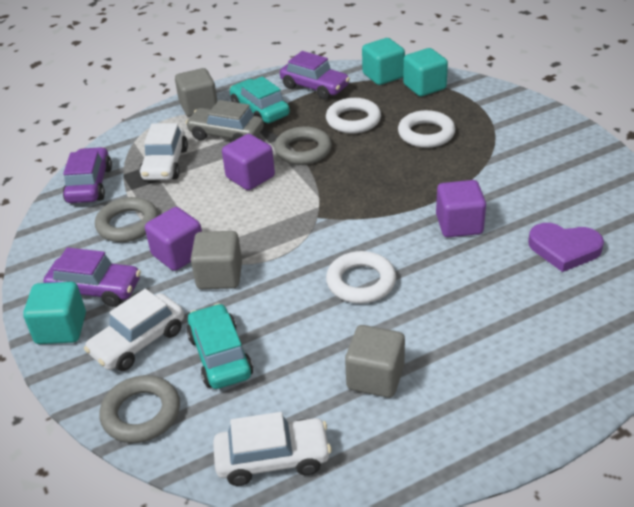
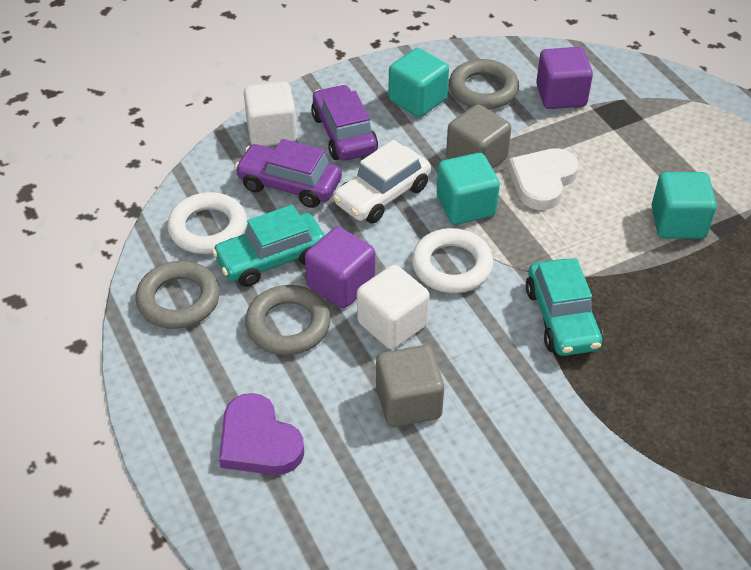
grey car: 1 -> 0
grey cube: 3 -> 2
purple car: 3 -> 2
purple cube: 3 -> 2
white car: 3 -> 1
white cube: 0 -> 2
white heart: 0 -> 1
white ring: 3 -> 2

